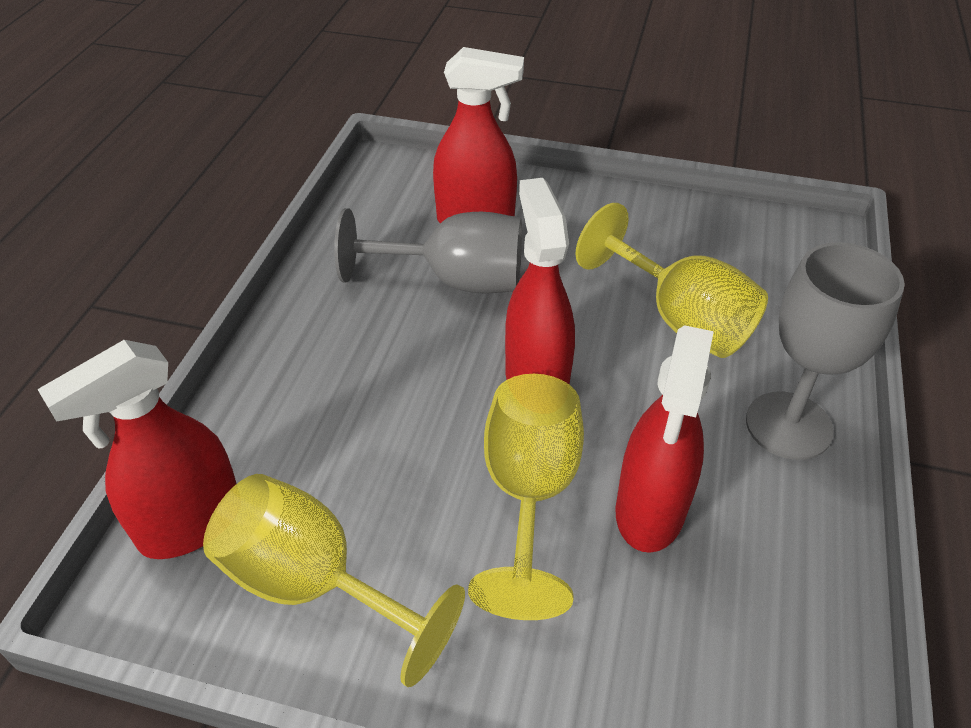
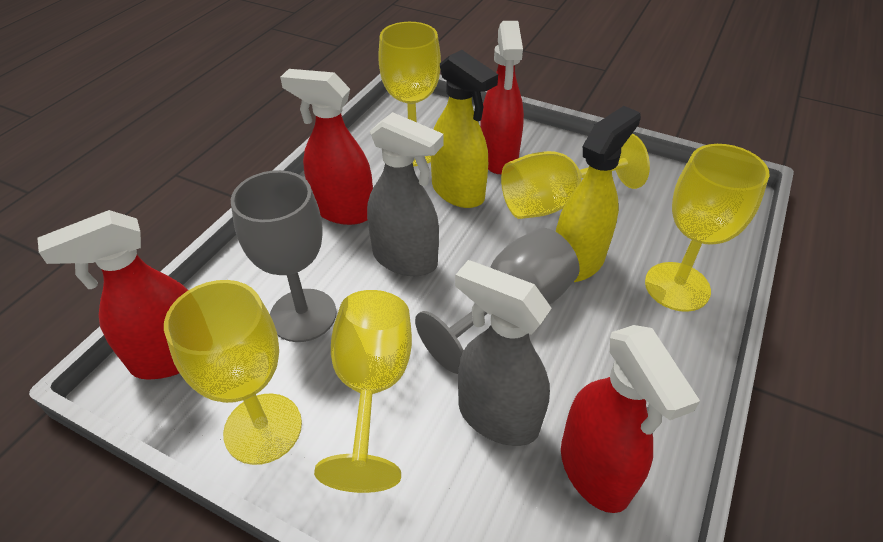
grey spray bottle: 0 -> 2
yellow goblet: 3 -> 5
yellow spray bottle: 0 -> 2

